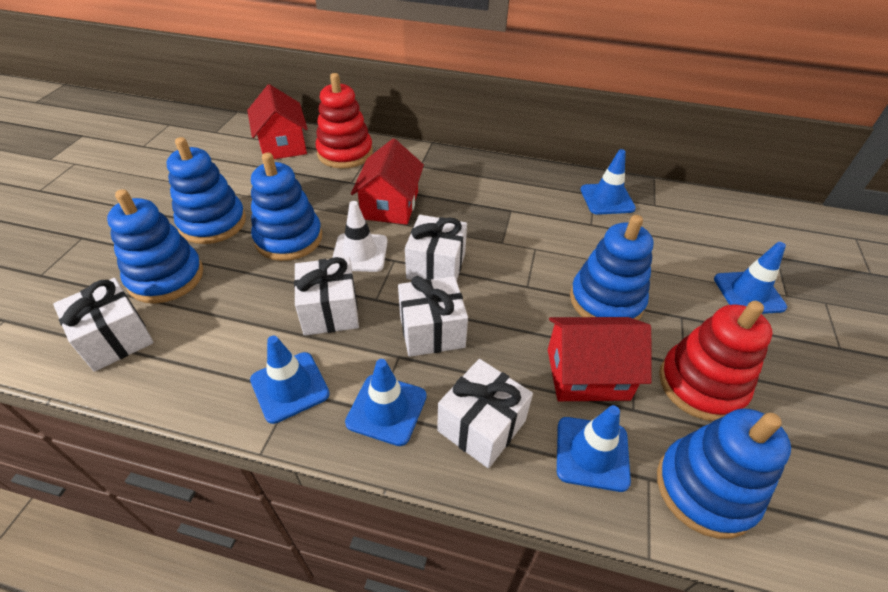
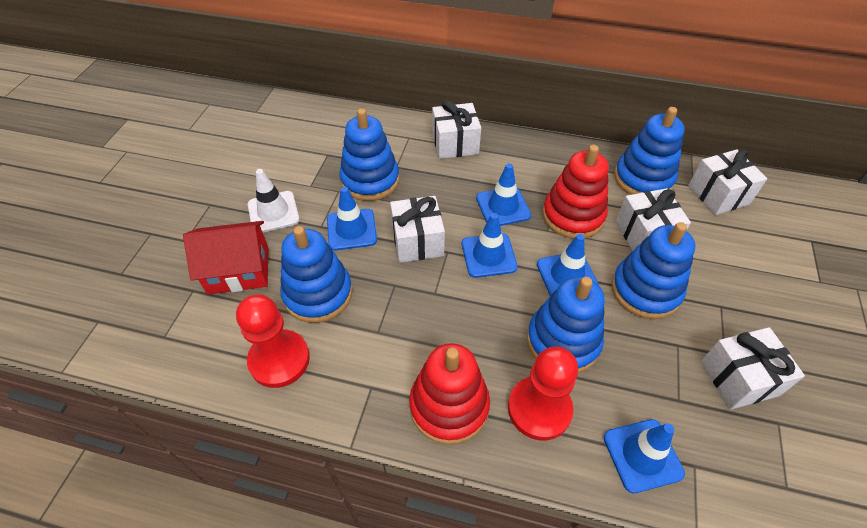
red house: 3 -> 1
red pawn: 0 -> 2

